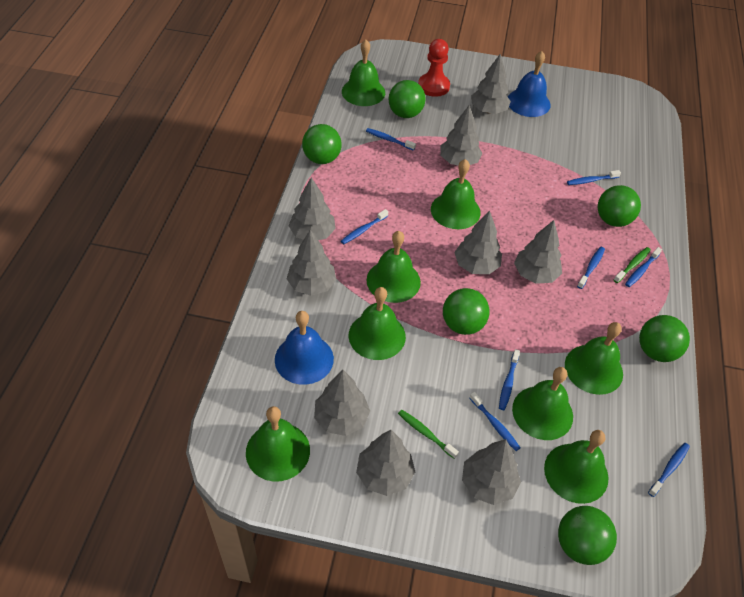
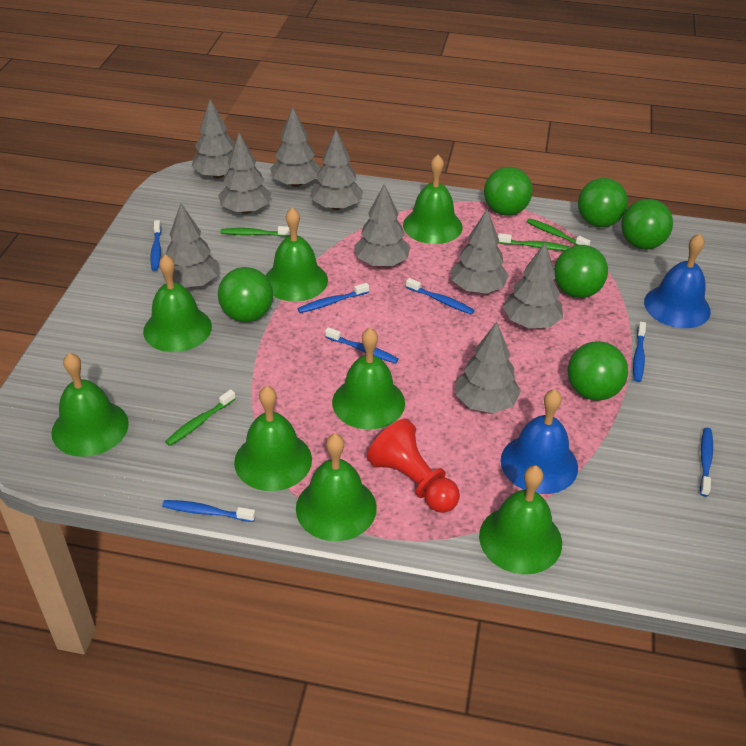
blue toothbrush: 8 -> 7
green toothbrush: 2 -> 4

